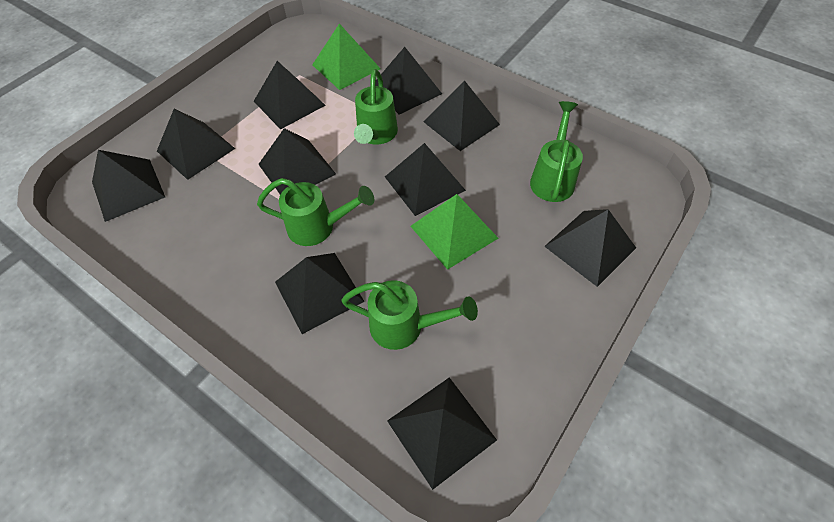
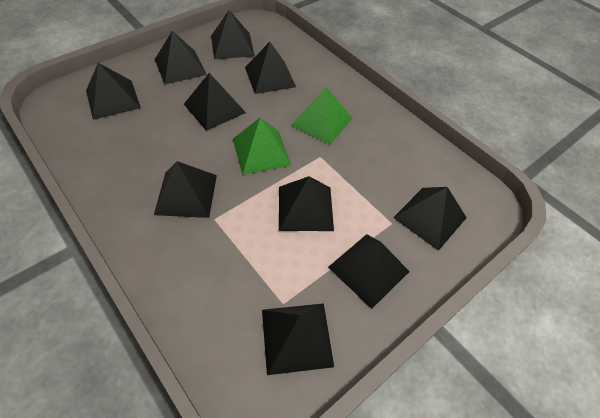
green watering can: 4 -> 0

